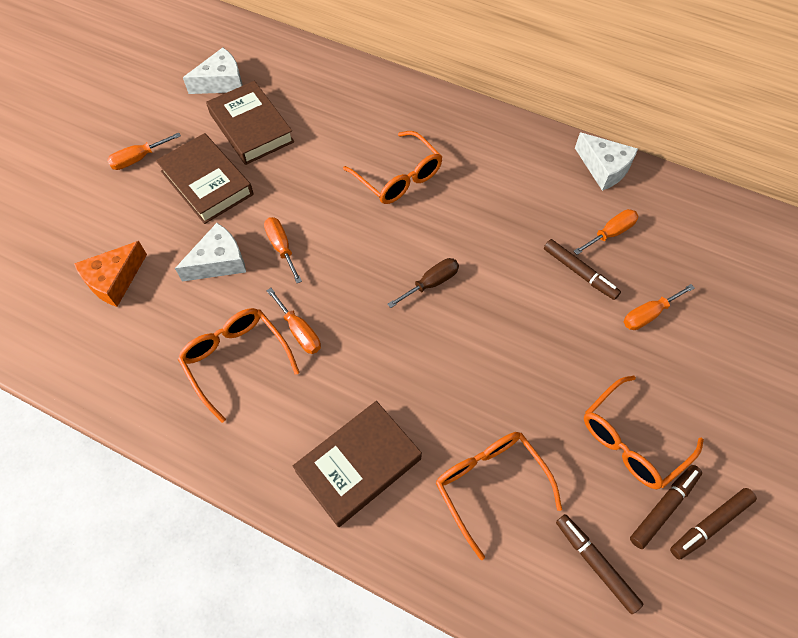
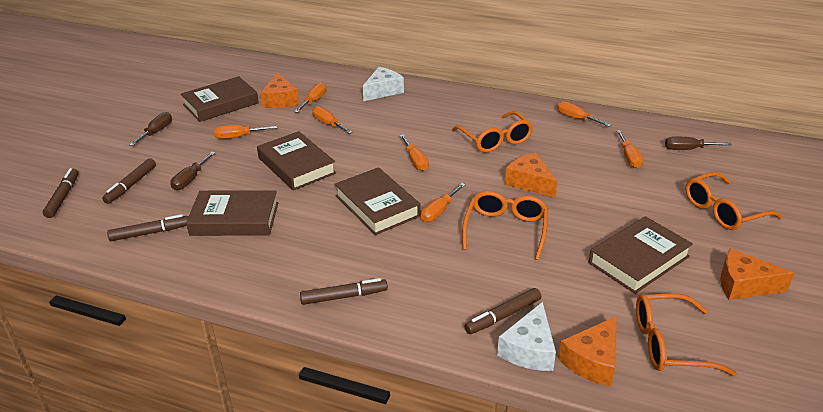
brown book: 3 -> 5
brown marker: 4 -> 5
brown screwdriver: 1 -> 3
orange cheese: 1 -> 4
orange screwdriver: 5 -> 7
white cheese: 3 -> 2

